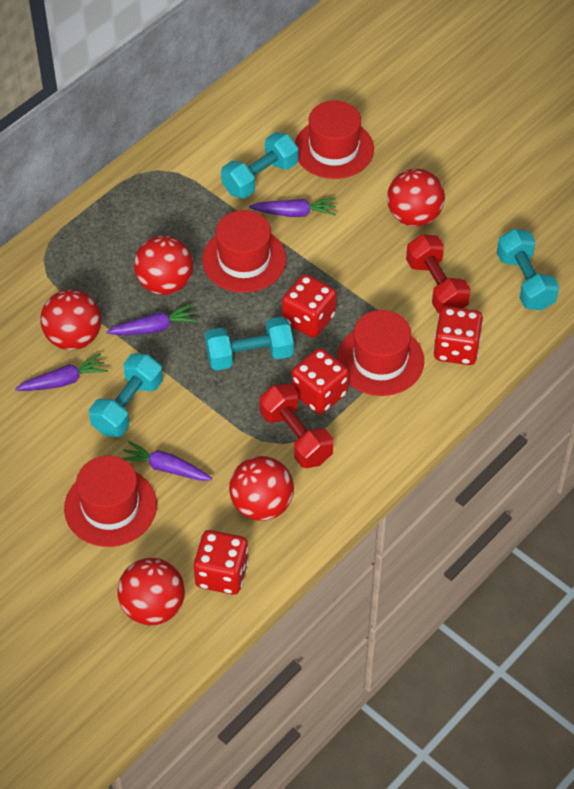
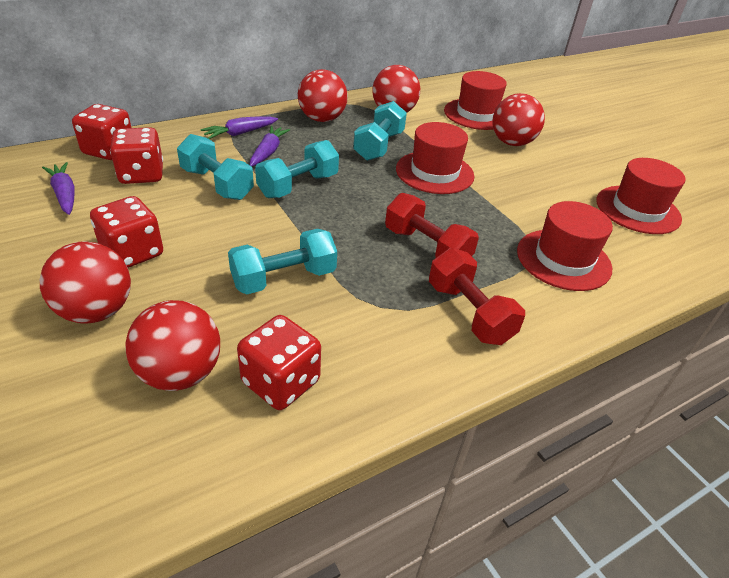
purple carrot: 4 -> 3

